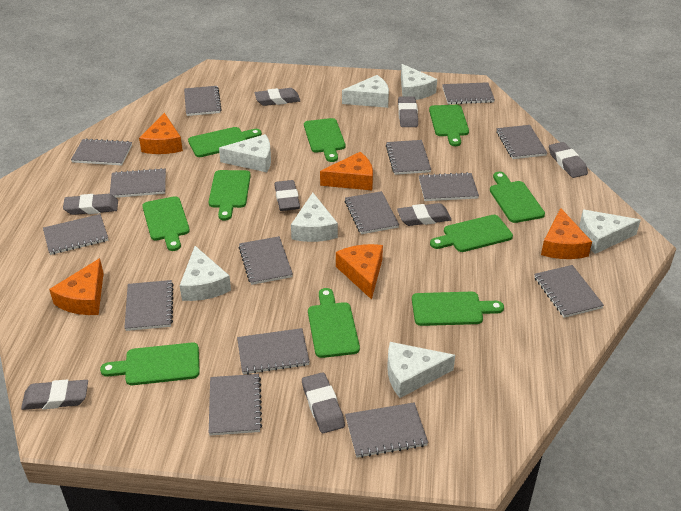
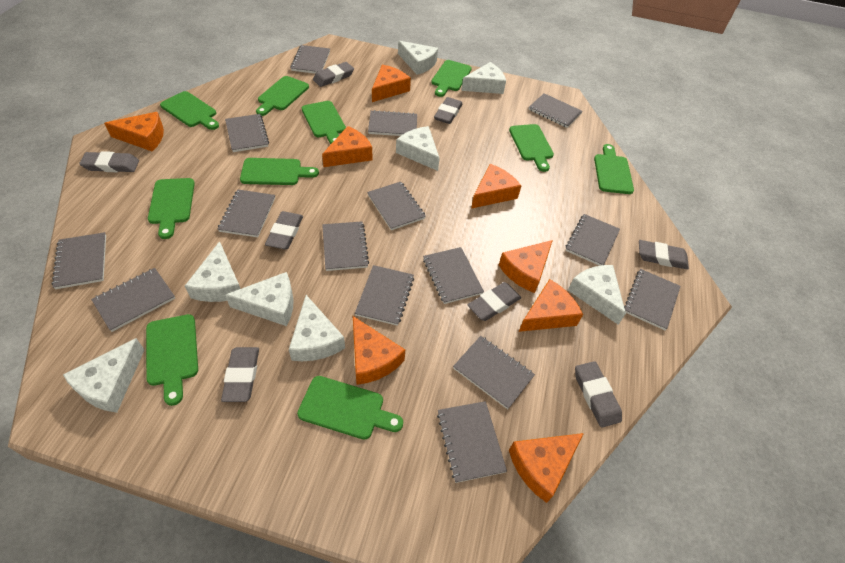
orange cheese: 5 -> 8
white cheese: 7 -> 8

